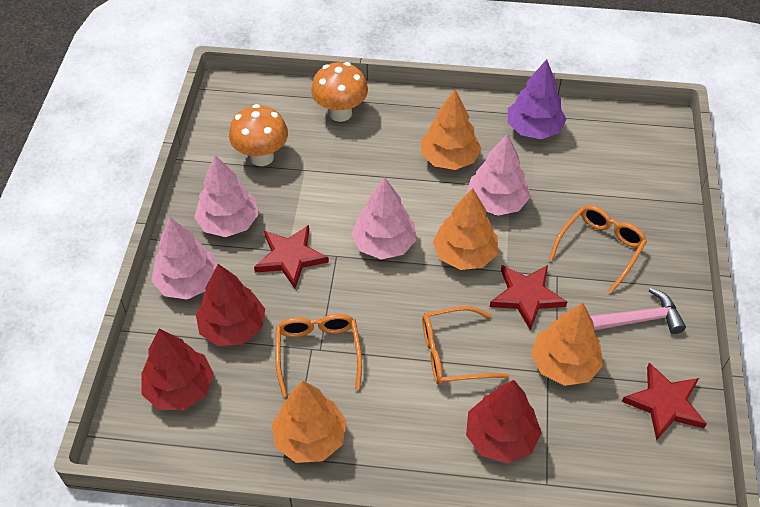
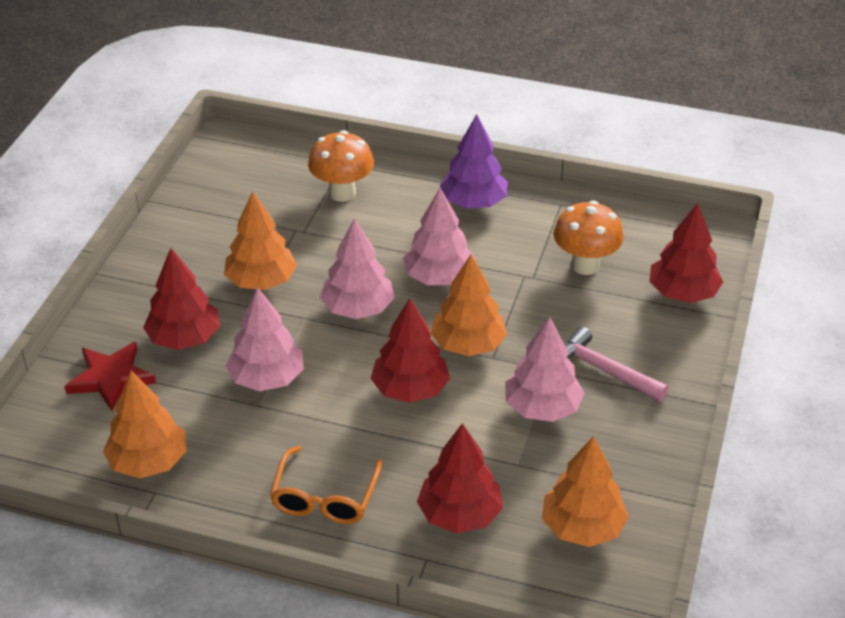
orange glasses: 3 -> 1
red star: 3 -> 1
red tree: 3 -> 4

